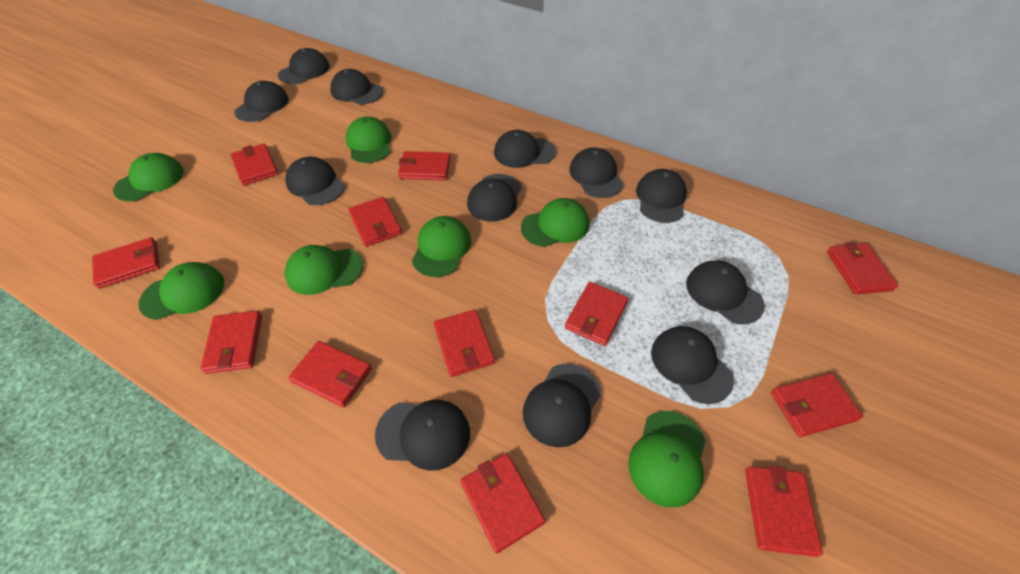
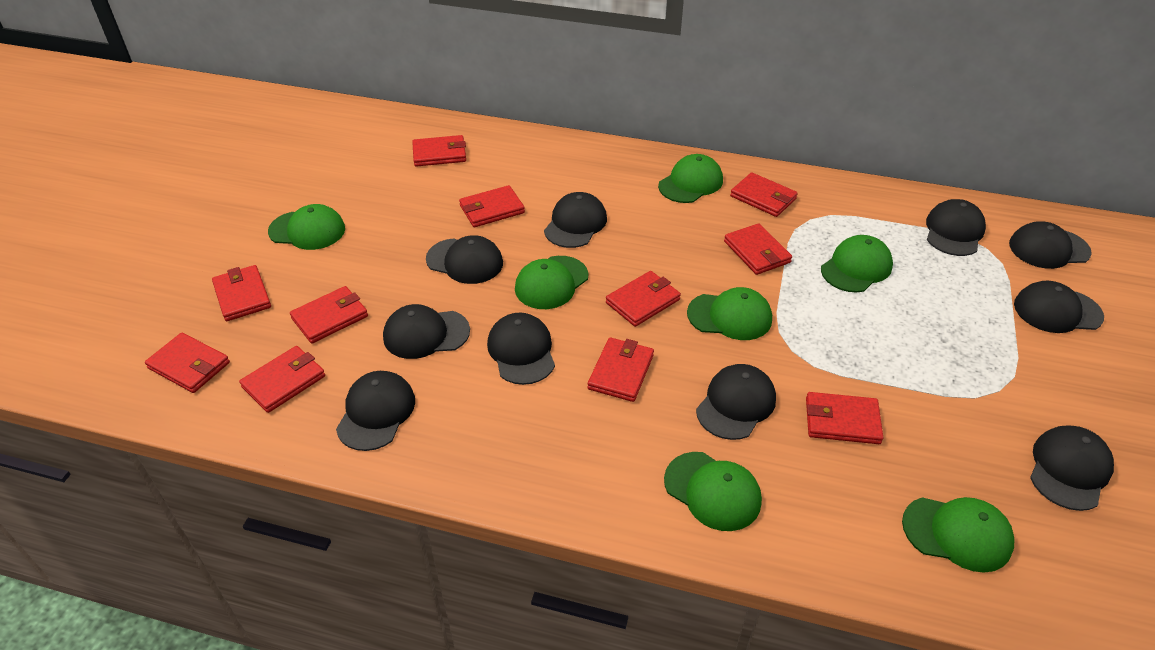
black cap: 12 -> 10
red wallet: 12 -> 11

